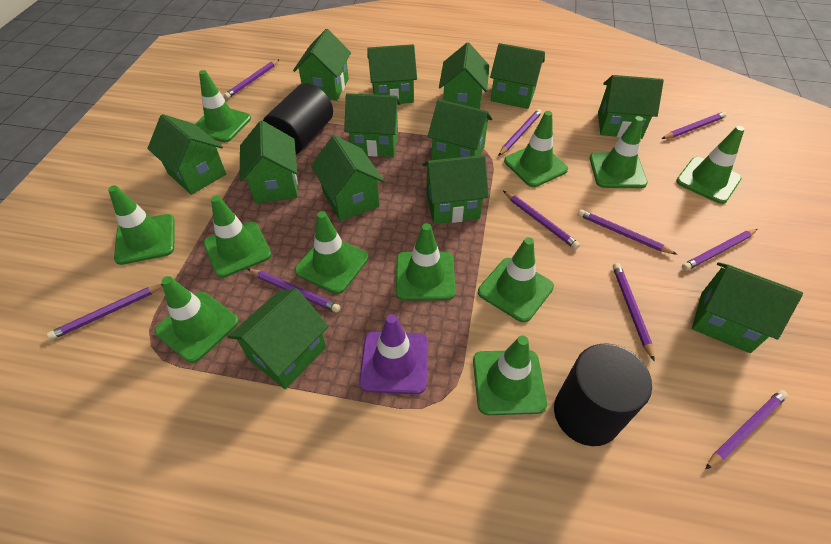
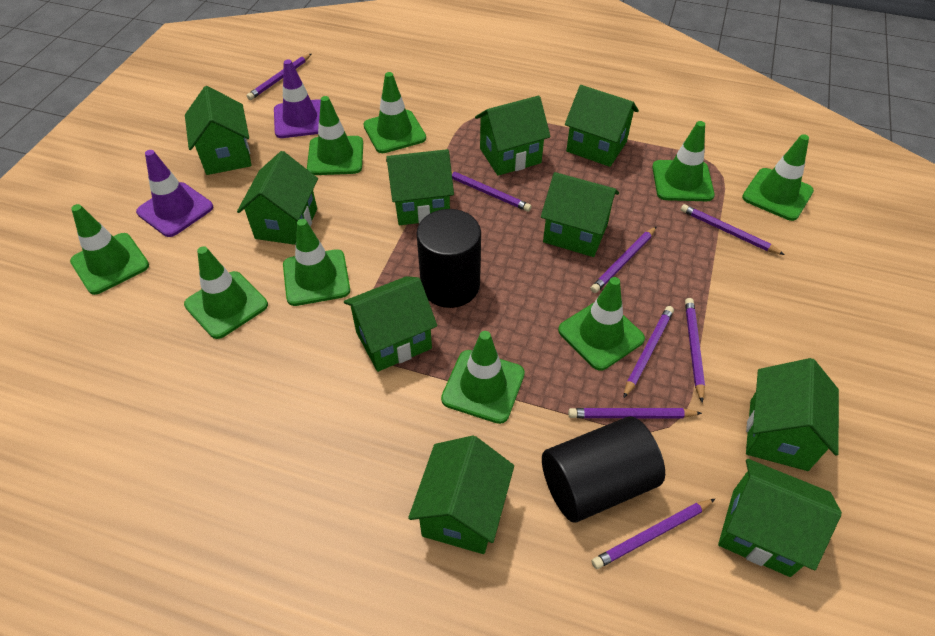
green house: 13 -> 10
green traffic cone: 11 -> 9
purple pencil: 10 -> 8
purple traffic cone: 1 -> 2

